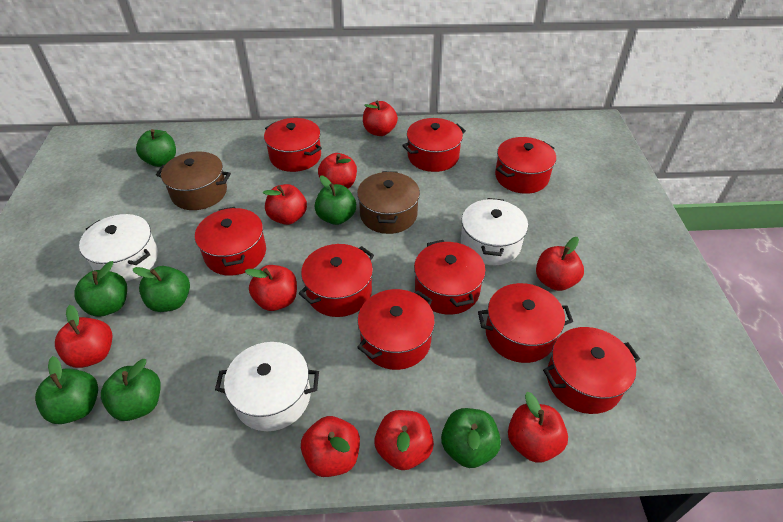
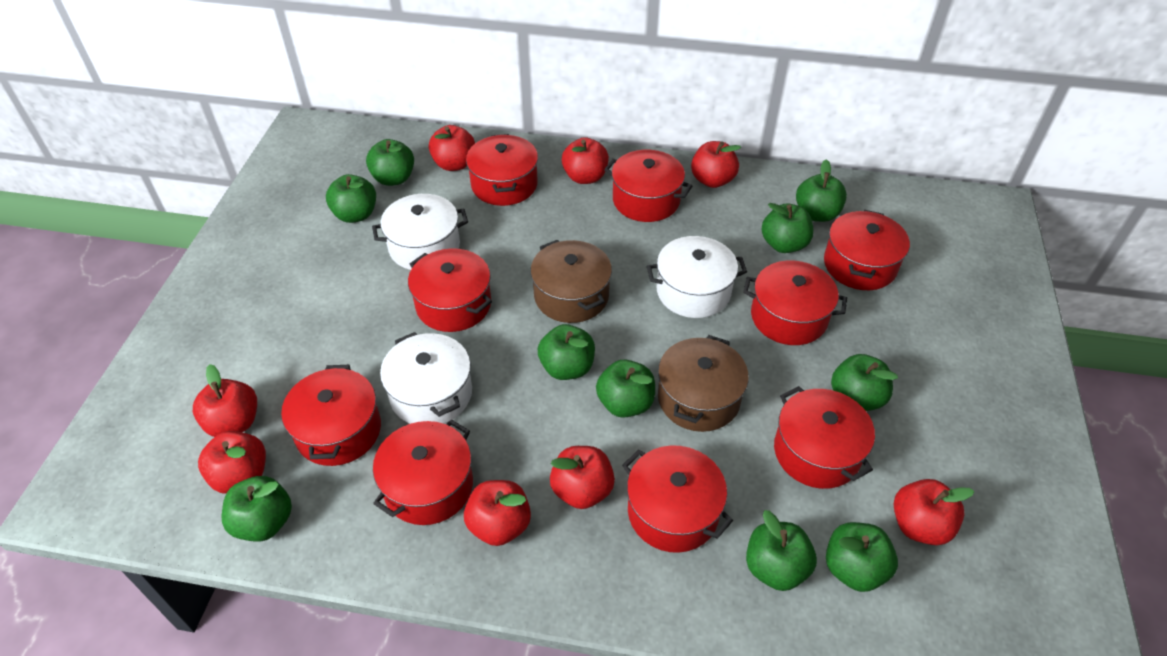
green apple: 7 -> 10
red apple: 9 -> 8

